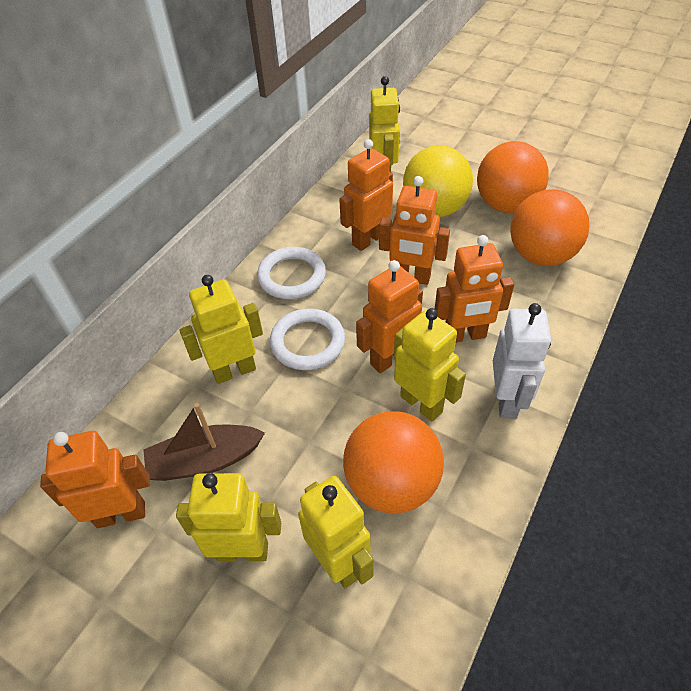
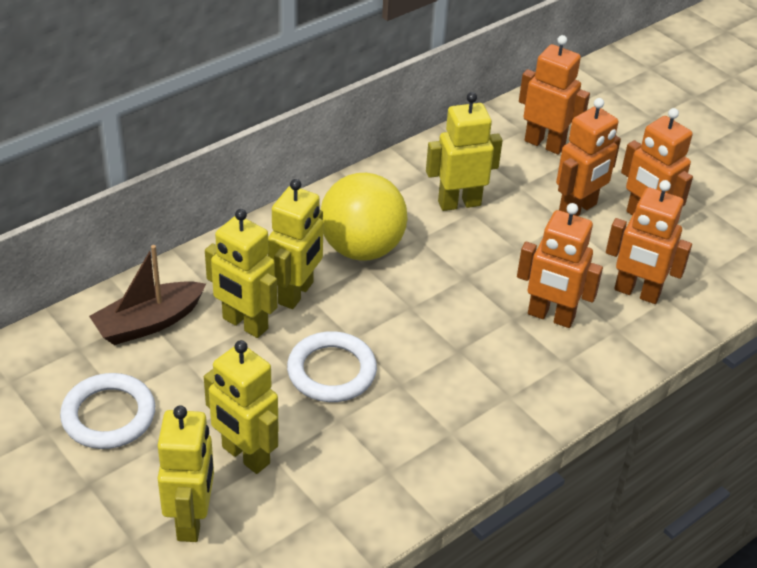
orange ball: 3 -> 0
white robot: 1 -> 0

